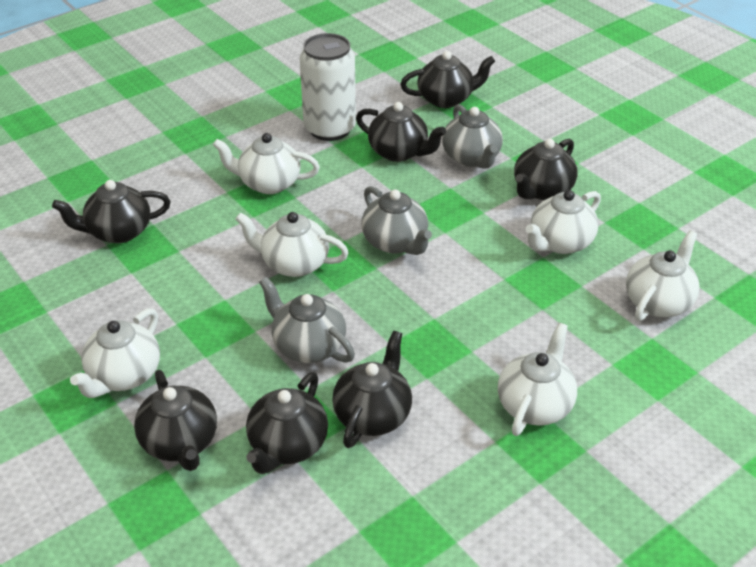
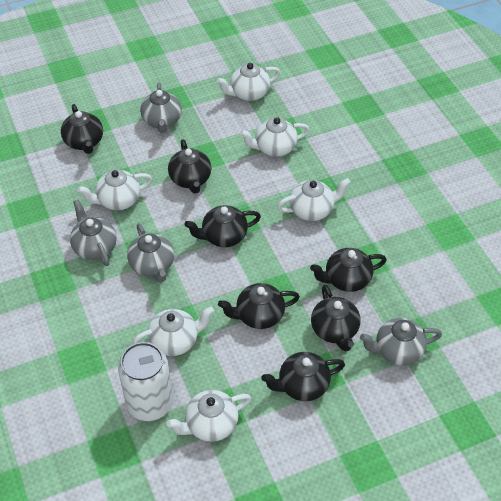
grey teapot: 3 -> 4

